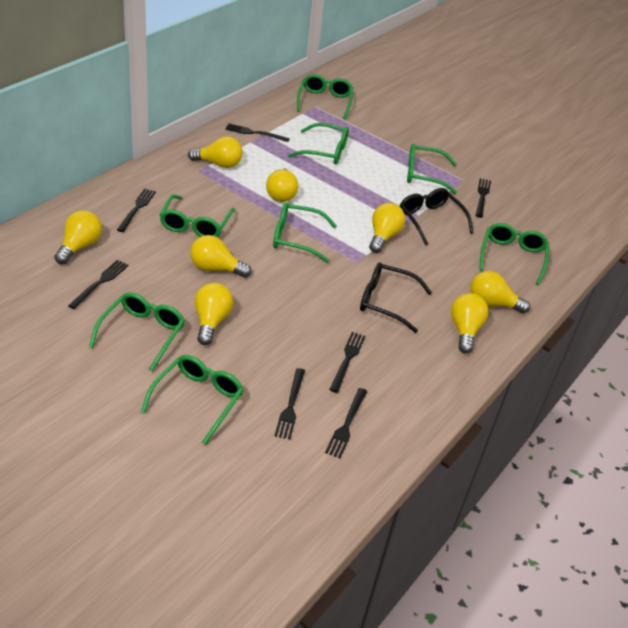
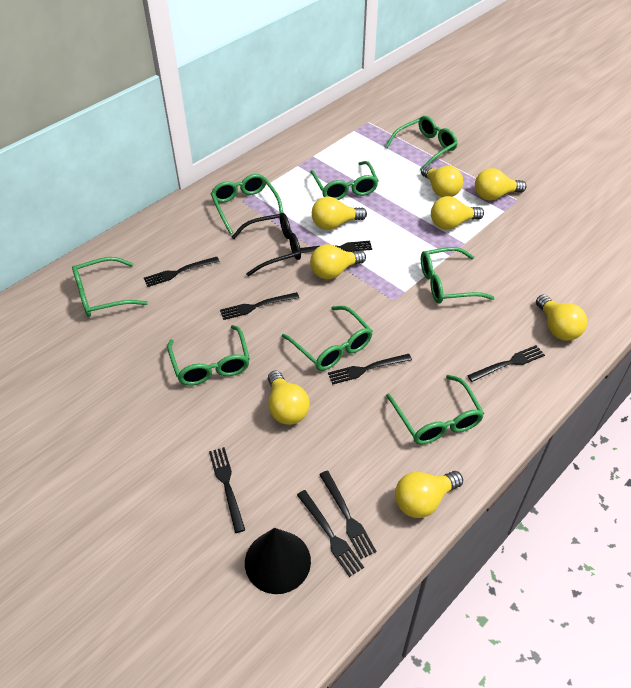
black cone: 0 -> 1
black fork: 7 -> 8
black glasses: 2 -> 1

